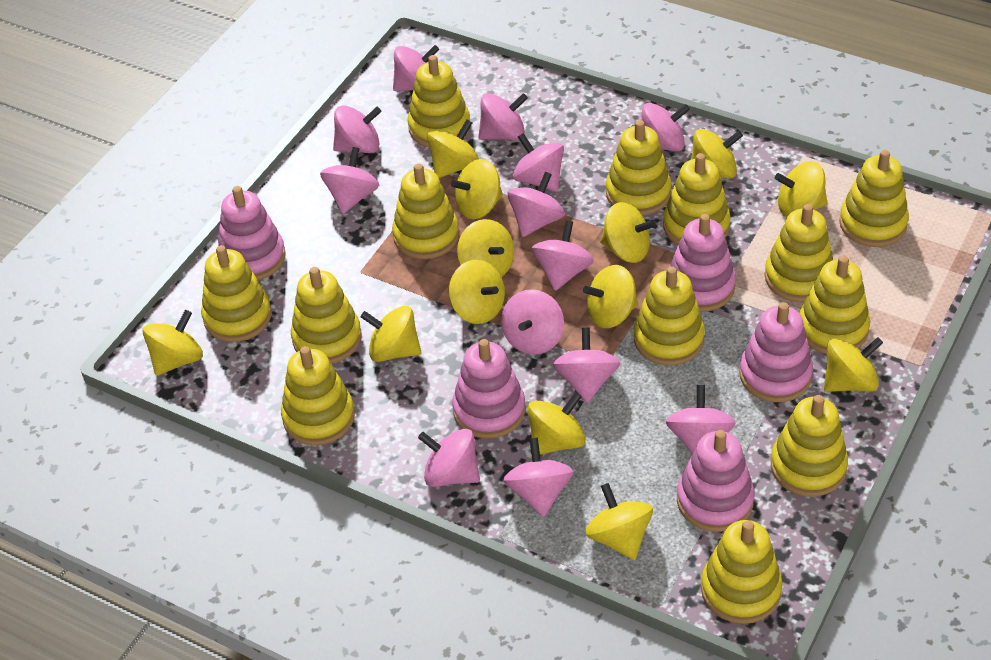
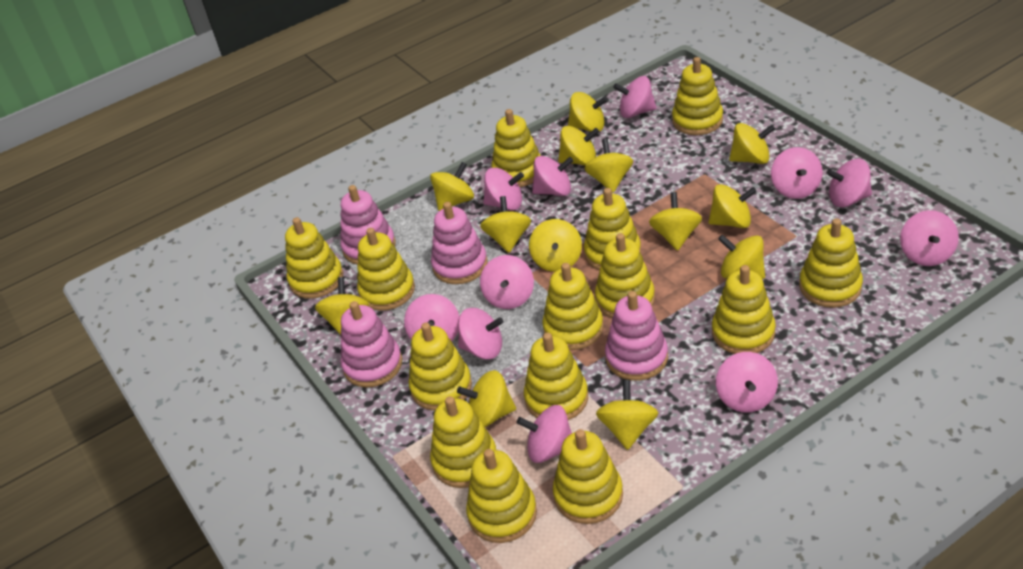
pink spinning top: 13 -> 11
pink stacking toy: 5 -> 4
yellow stacking toy: 13 -> 14

